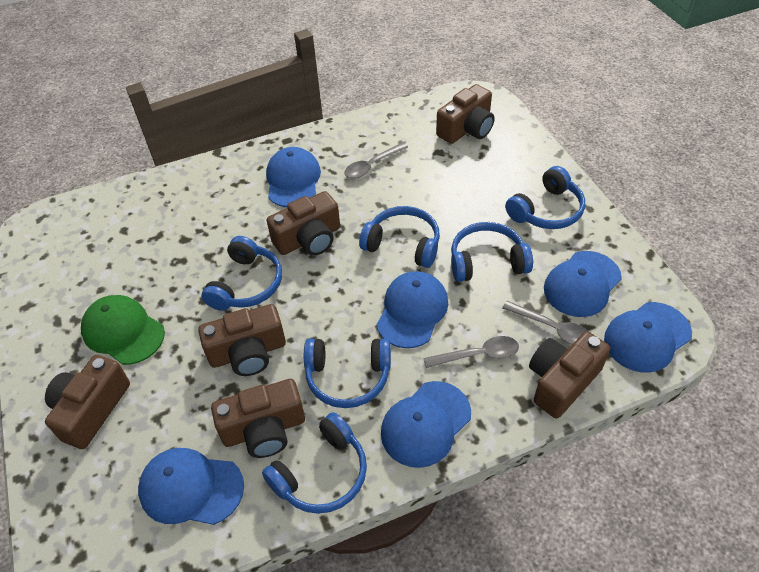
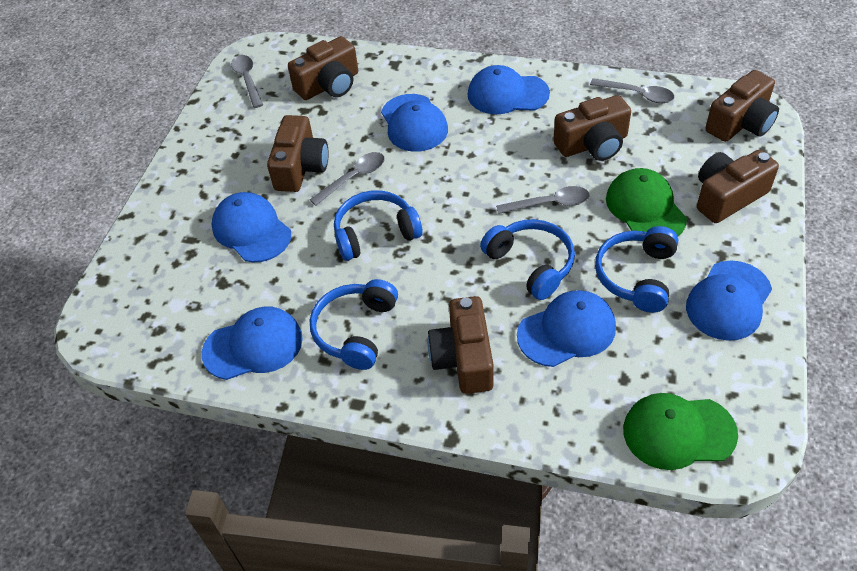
blue headphones: 6 -> 4
green cap: 1 -> 2
grey spoon: 3 -> 4

